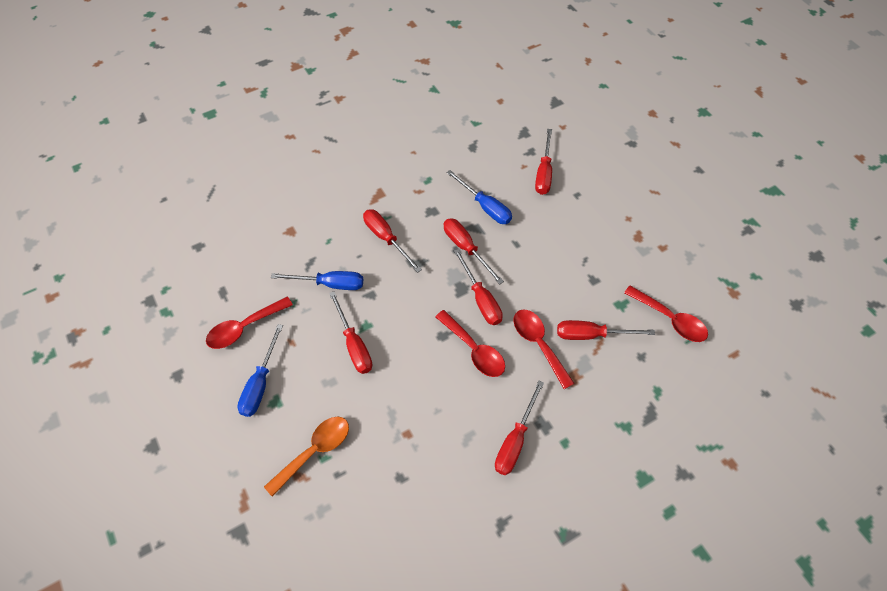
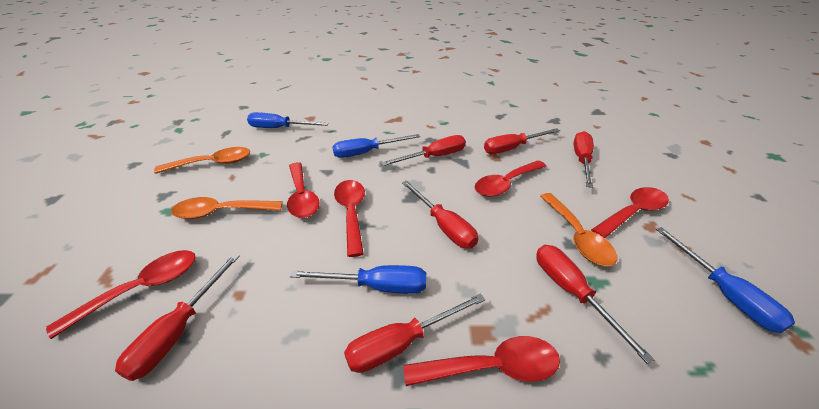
blue screwdriver: 3 -> 4
orange spoon: 1 -> 3
red spoon: 4 -> 6

